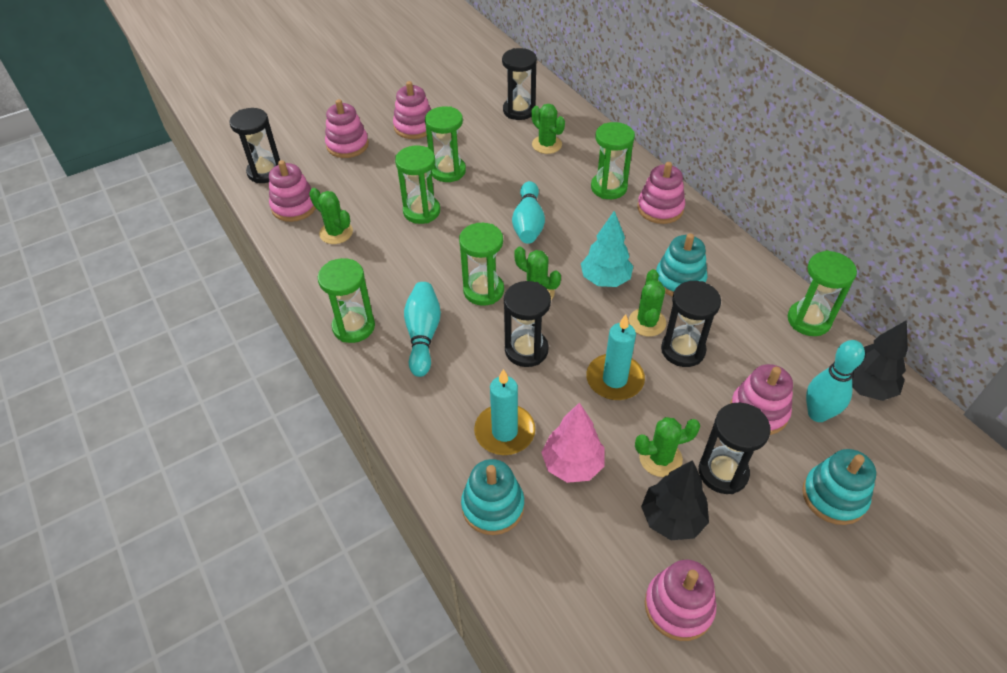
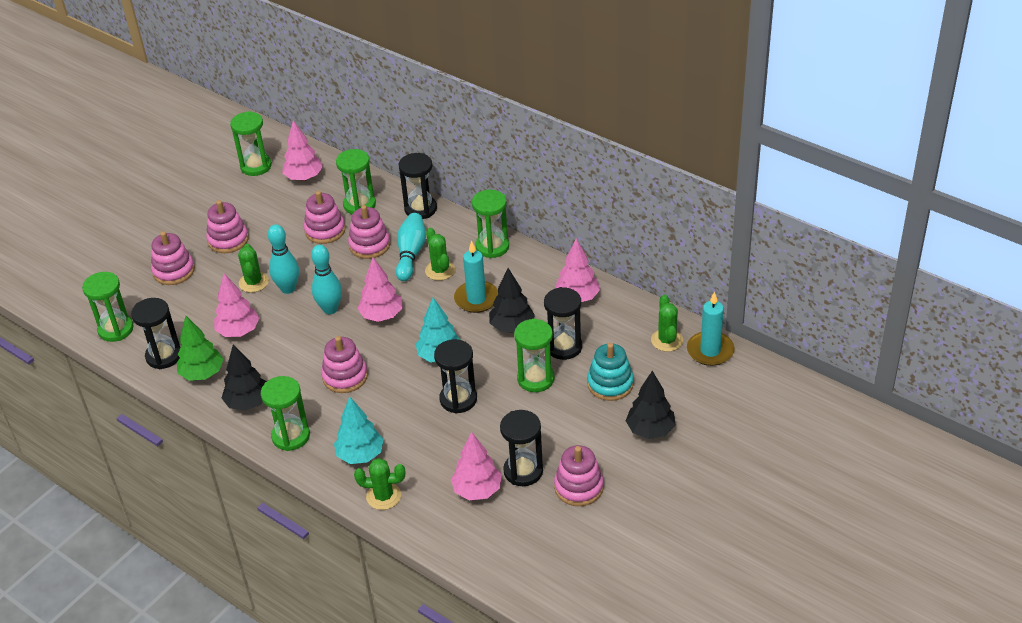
black tree: 2 -> 3
green cactus: 5 -> 4
green tree: 0 -> 1
pink tree: 1 -> 5
turquoise stacking toy: 3 -> 1
turquoise tree: 1 -> 2

